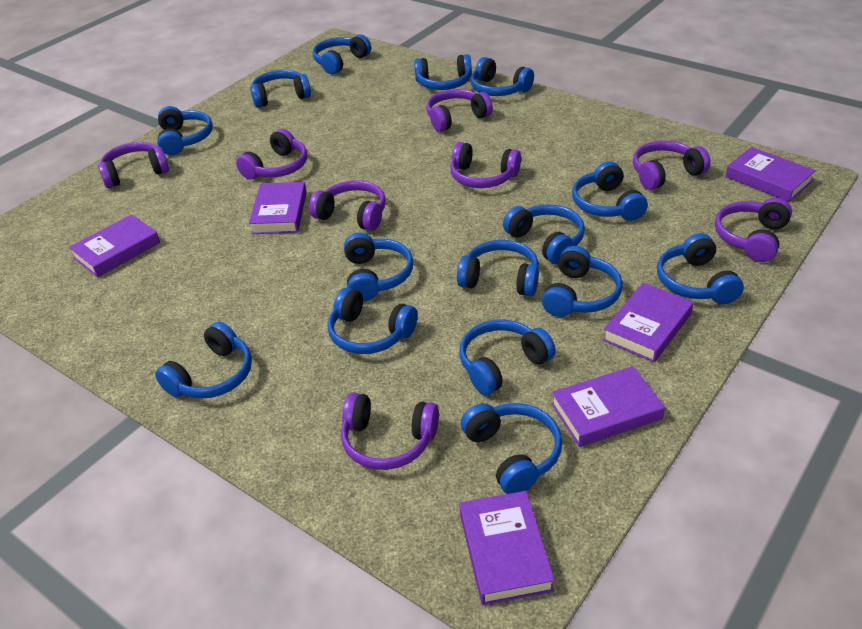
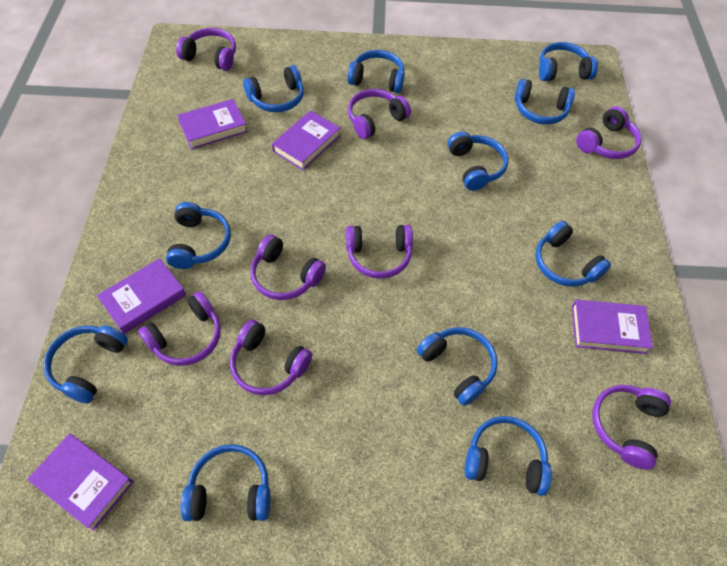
blue headphones: 15 -> 11
purple book: 6 -> 5

